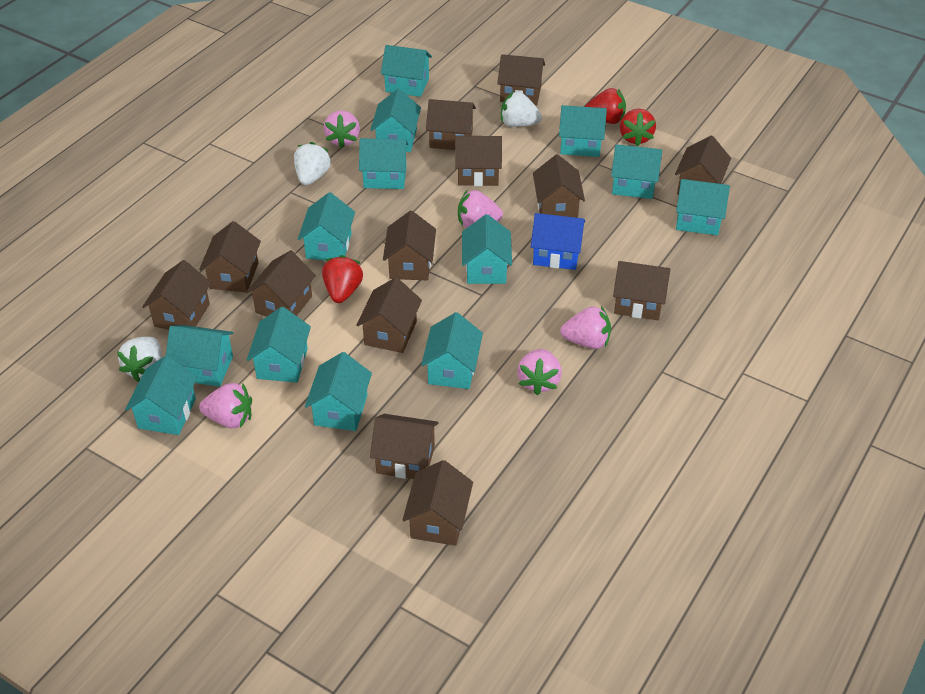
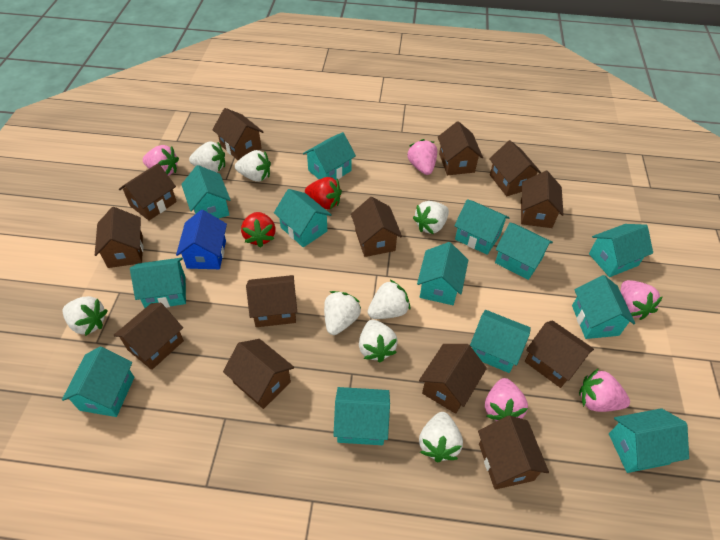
red strawberry: 3 -> 2
white strawberry: 3 -> 8

